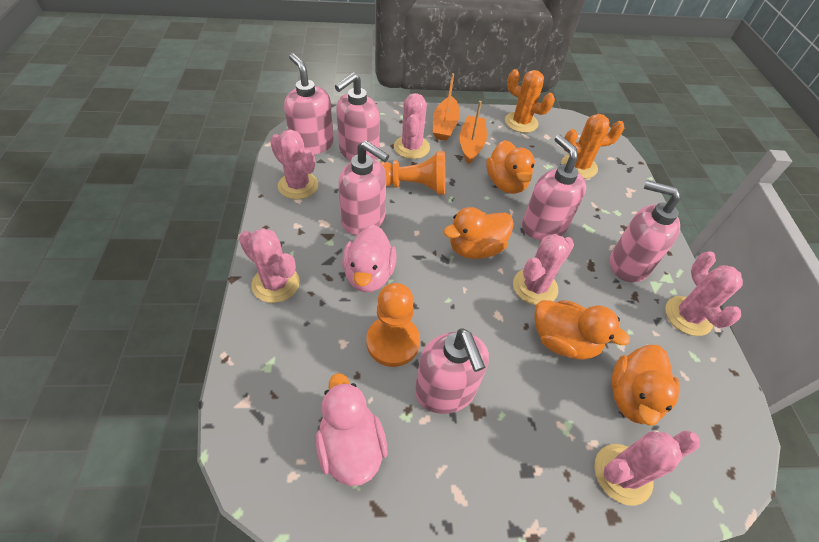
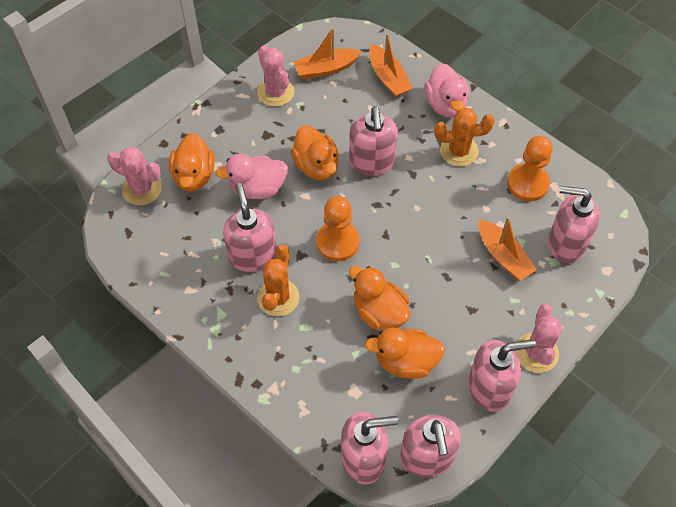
orange boat: 2 -> 3
pink cactus: 6 -> 3

